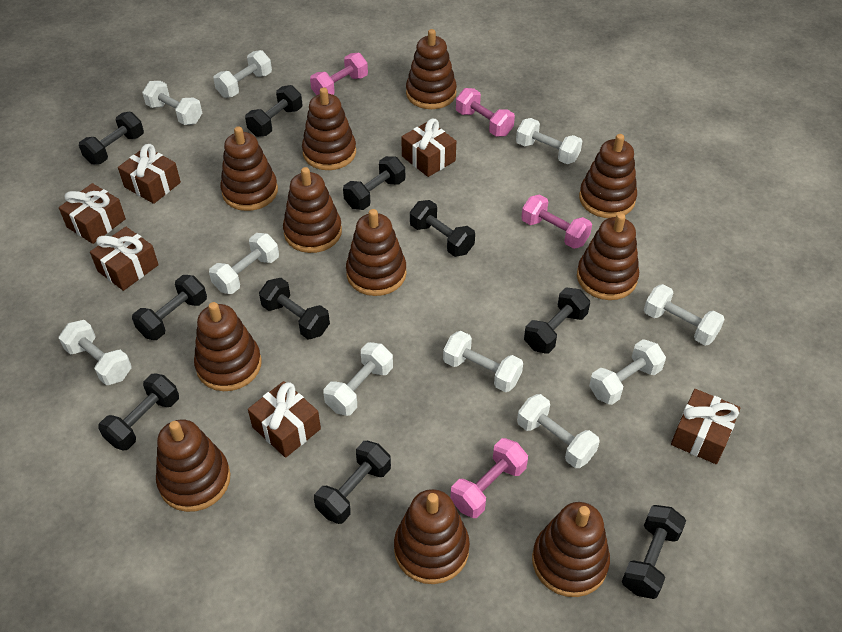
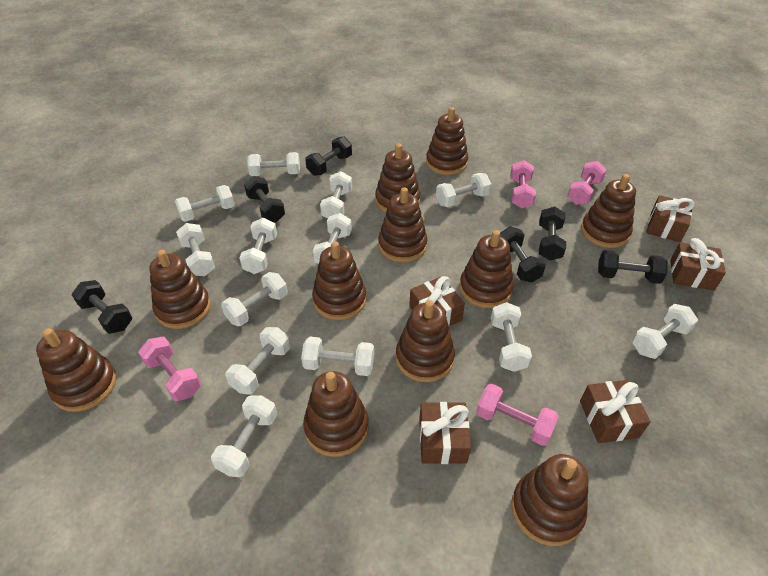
black dumbbell: 10 -> 6
brown gift: 6 -> 5
white dumbbell: 10 -> 13

